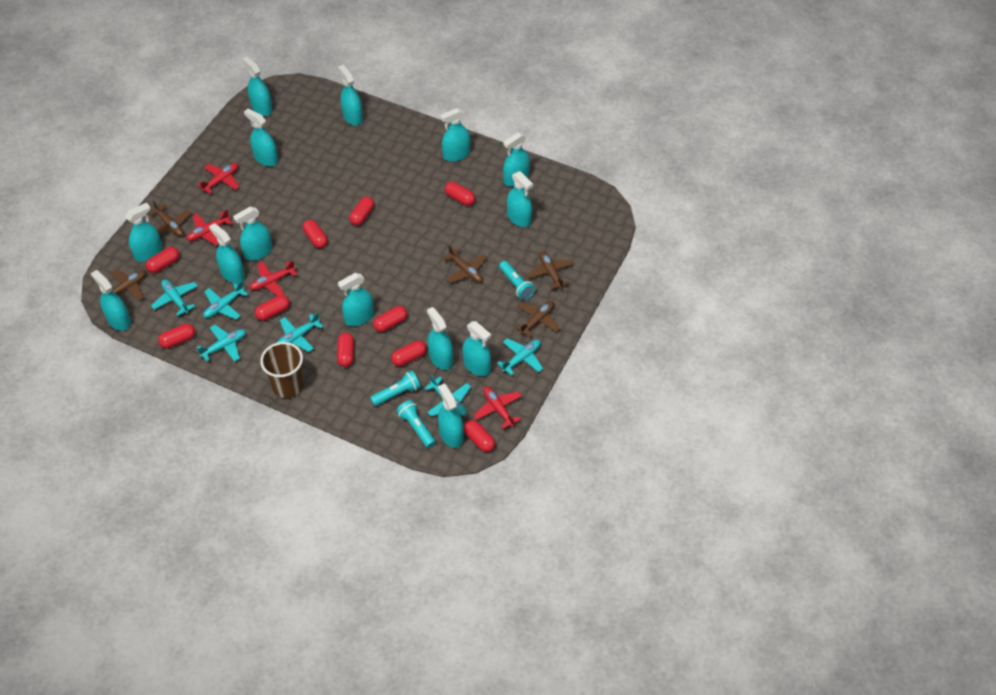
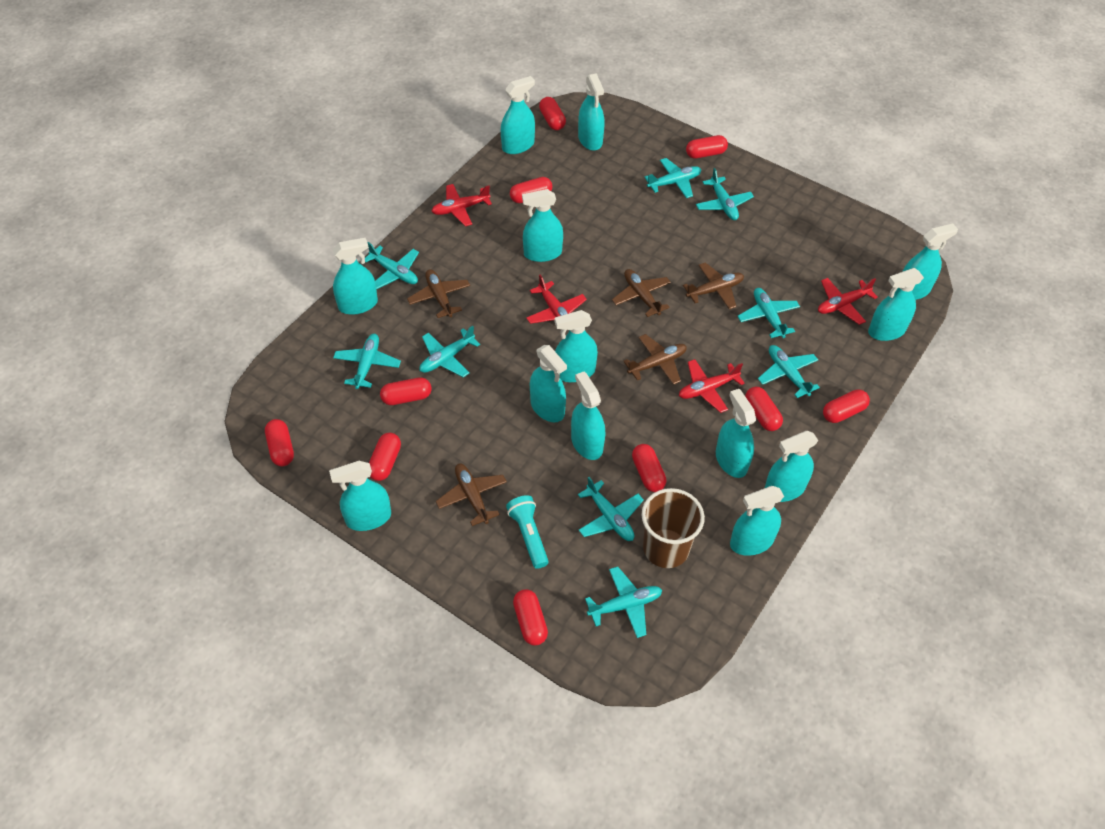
turquoise flashlight: 3 -> 1
turquoise plane: 6 -> 9
turquoise spray bottle: 14 -> 13

